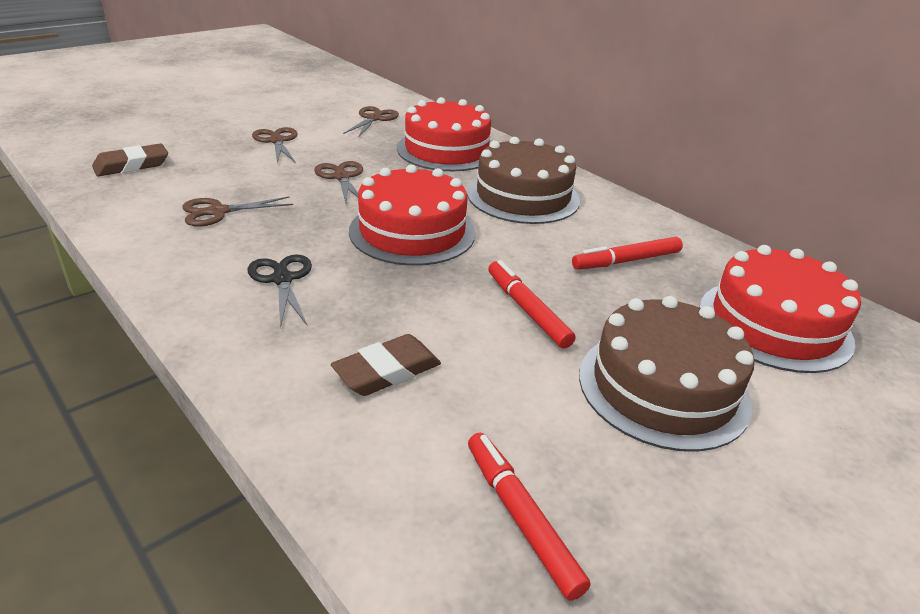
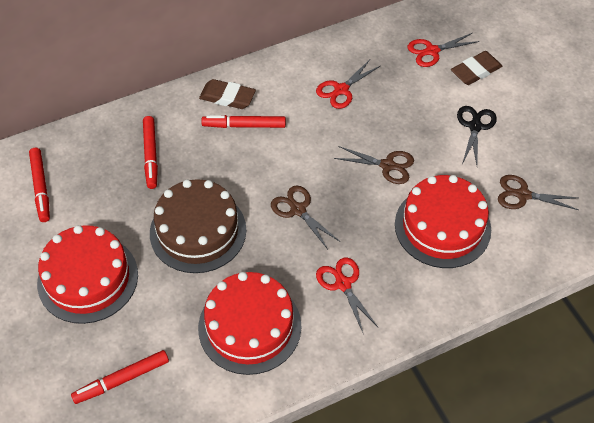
brown cake: 2 -> 1
brown scissors: 4 -> 3
red marker: 3 -> 4
red scissors: 0 -> 3

